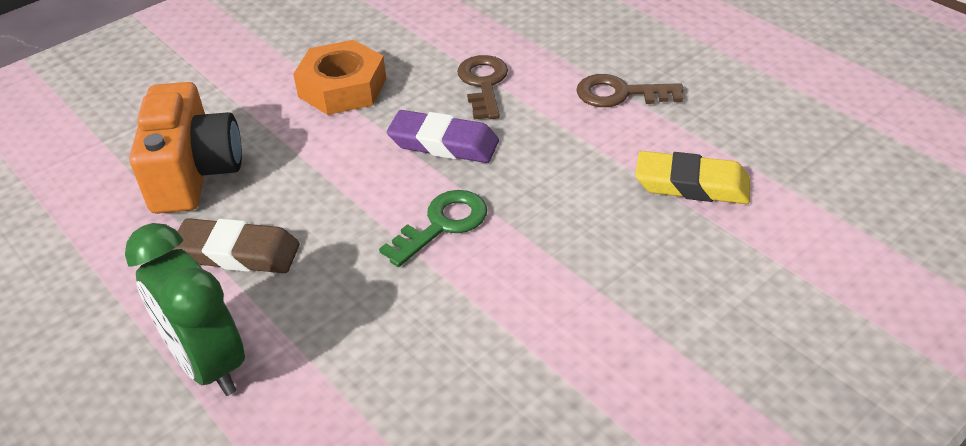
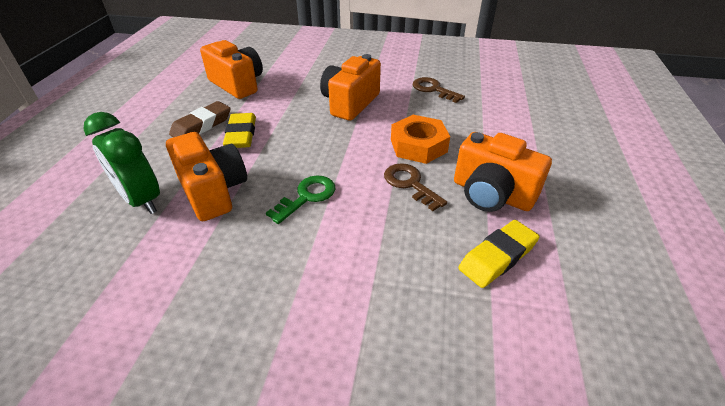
orange camera: 1 -> 4
purple eraser: 1 -> 0
yellow eraser: 1 -> 2

